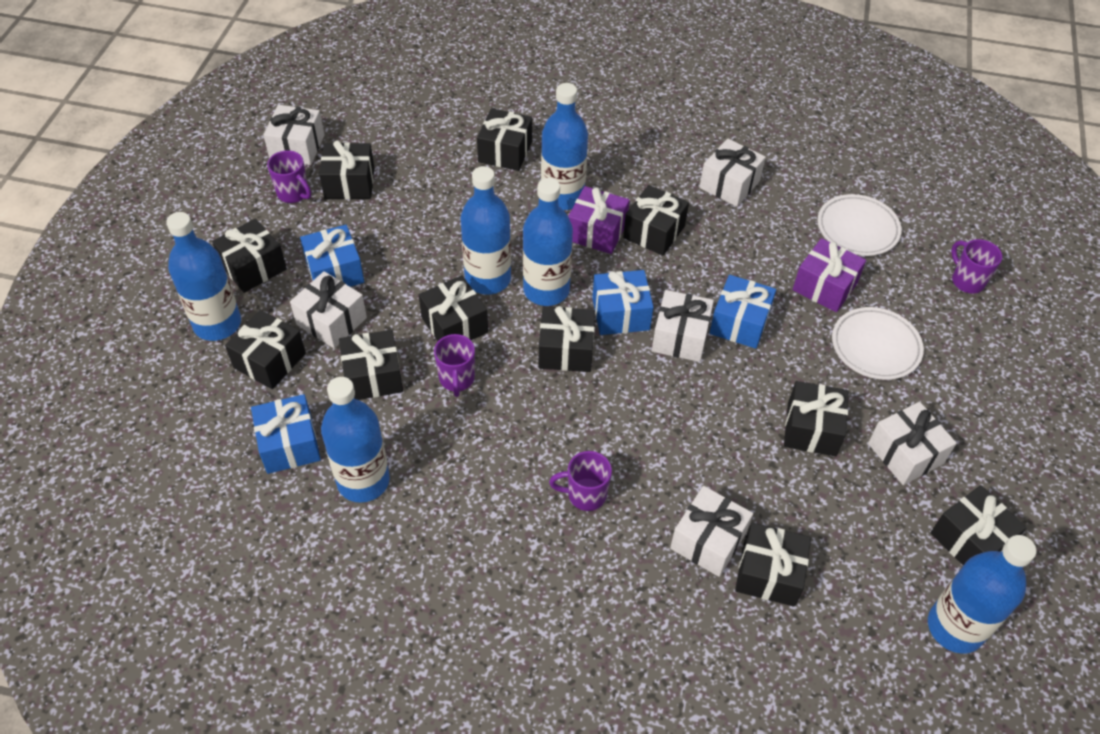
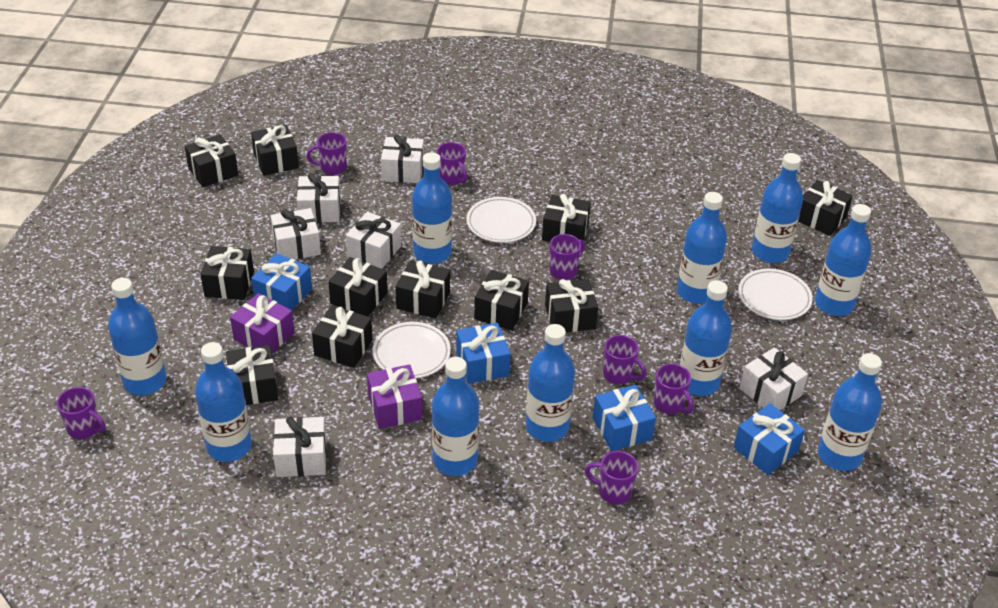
blue bottle: 6 -> 10
purple mug: 4 -> 7
white plate: 2 -> 3

